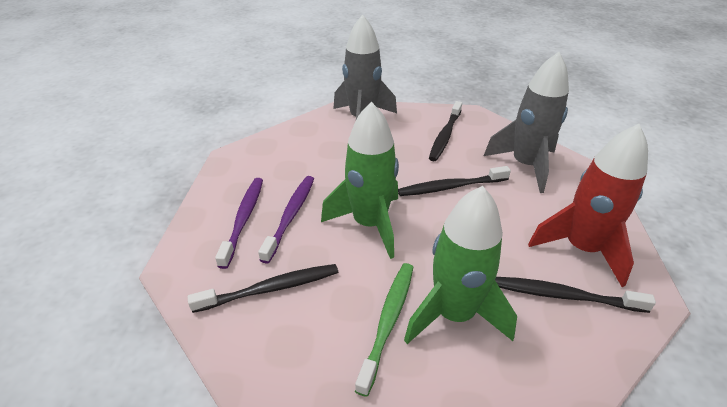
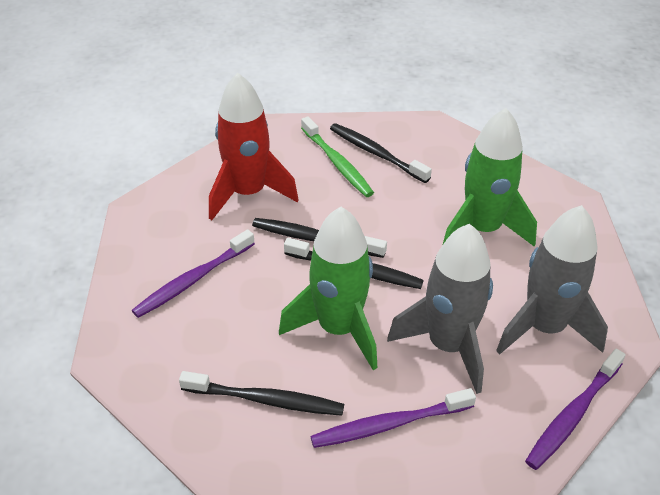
purple toothbrush: 2 -> 3

